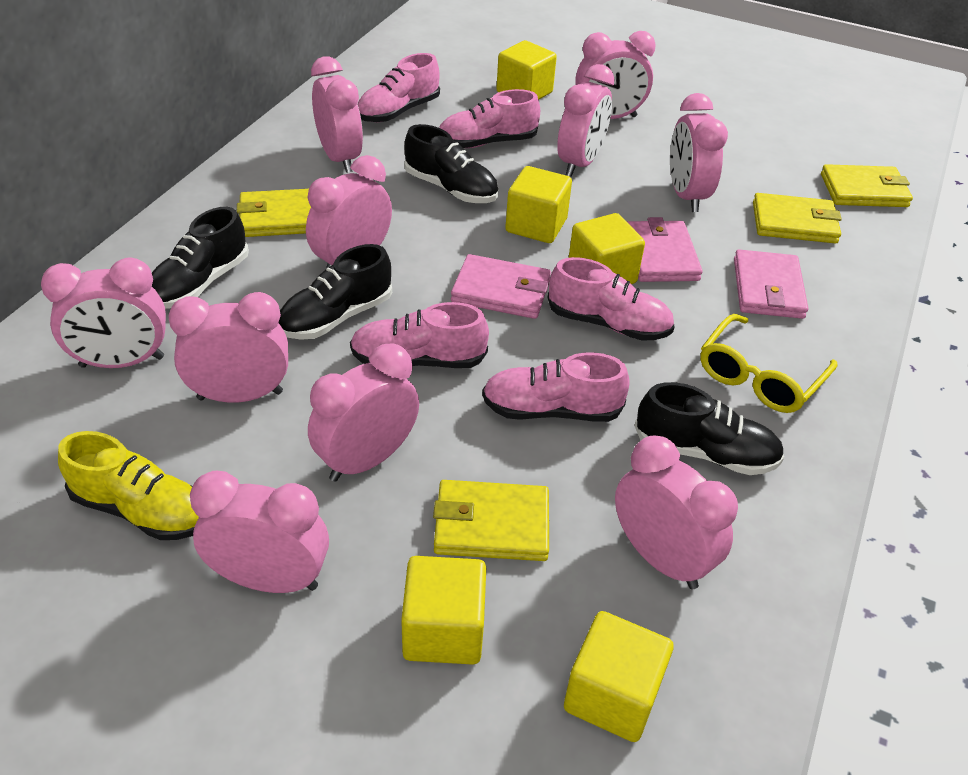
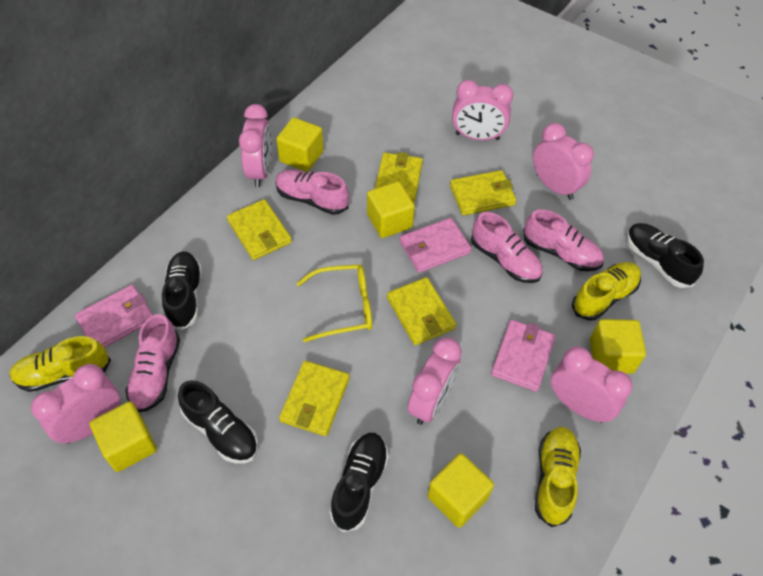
pink clock: 10 -> 6
pink shoe: 5 -> 4
yellow shoe: 1 -> 3
yellow wallet: 4 -> 5

